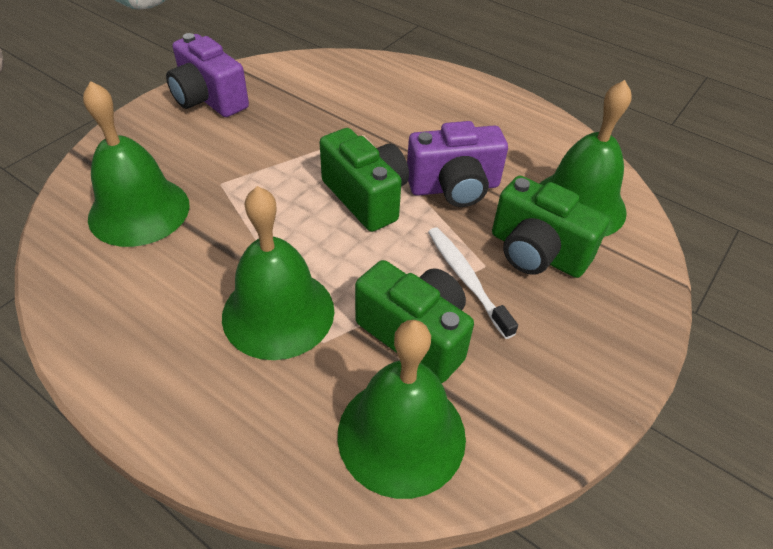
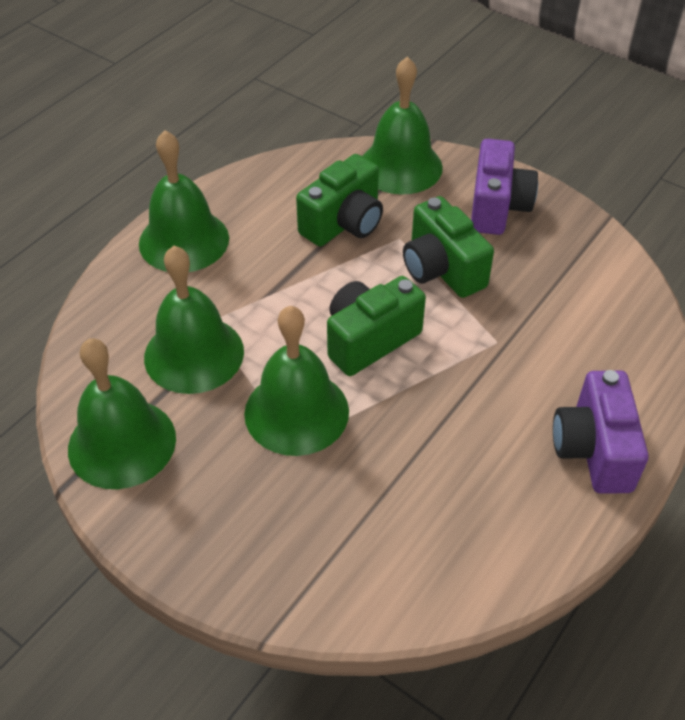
green bell: 4 -> 5
white toothbrush: 1 -> 0

